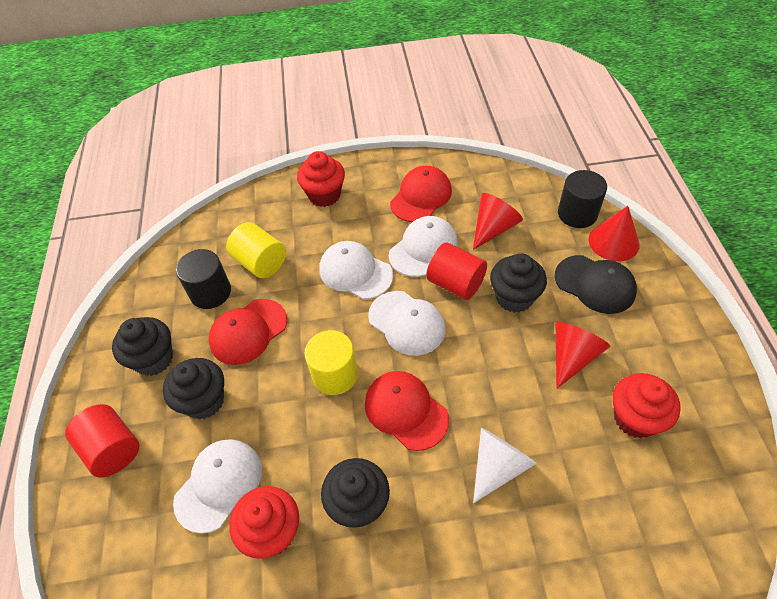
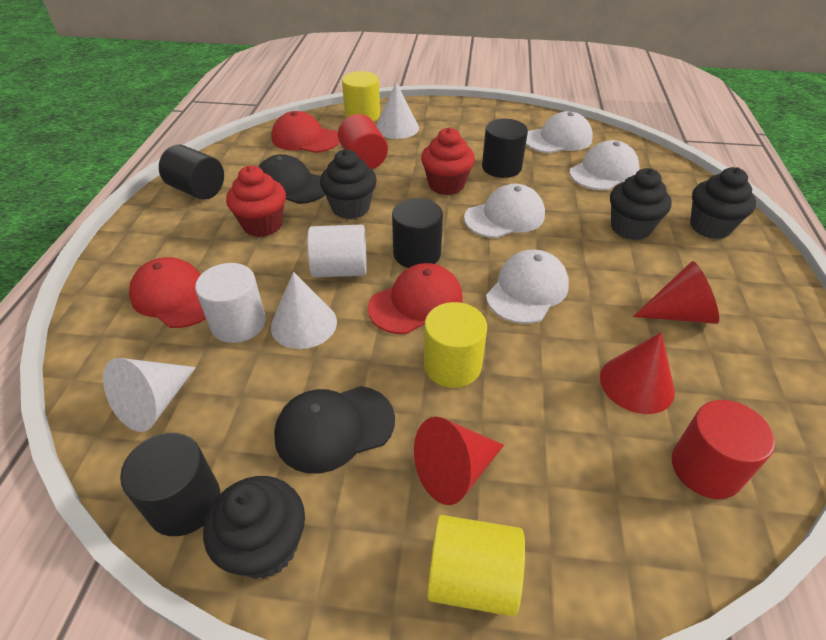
black cap: 1 -> 2
black cylinder: 2 -> 4
red cupcake: 3 -> 2
white cone: 1 -> 3
white cylinder: 0 -> 2
yellow cylinder: 2 -> 3

